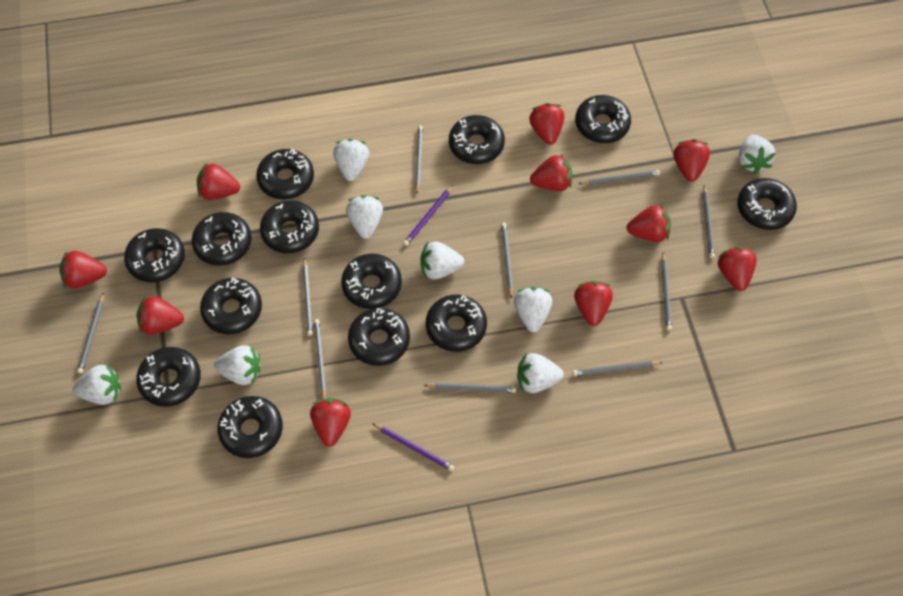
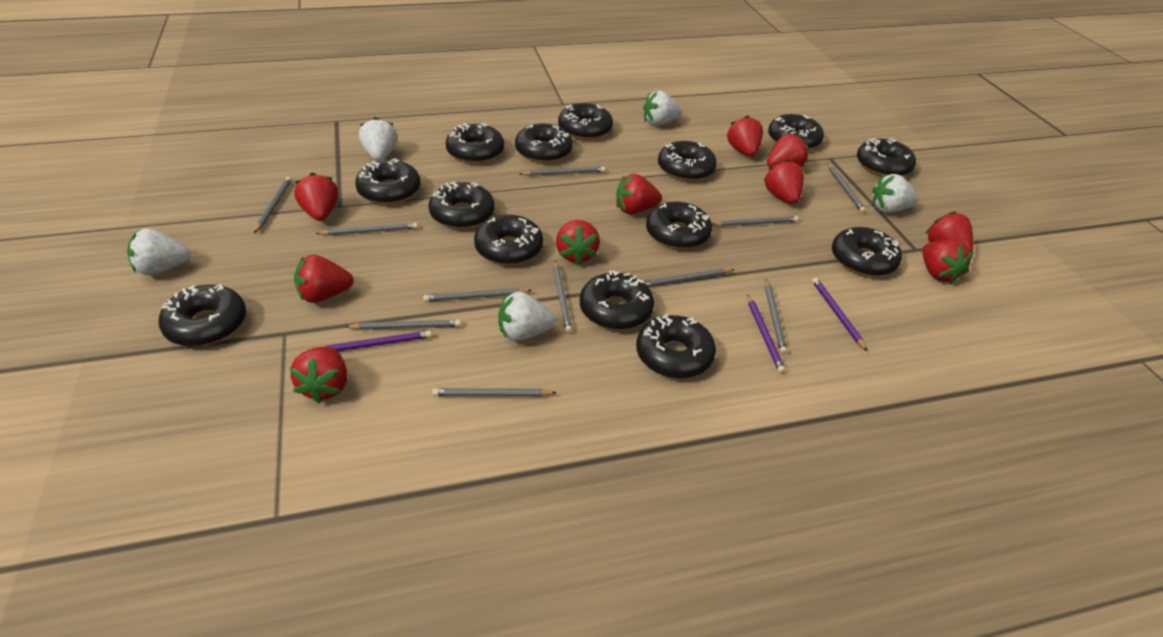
black donut: 13 -> 14
grey pencil: 10 -> 11
purple pencil: 2 -> 3
white strawberry: 8 -> 5

